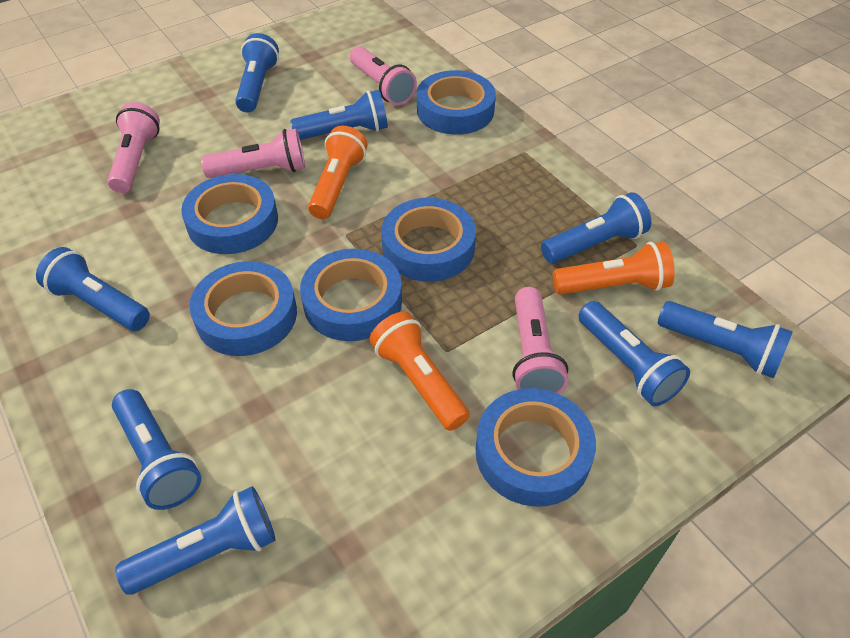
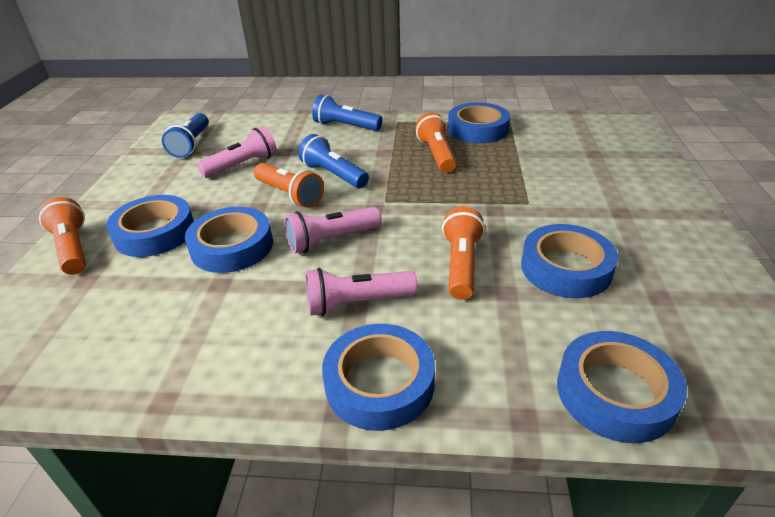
blue flashlight: 8 -> 3
orange flashlight: 3 -> 4
pink flashlight: 4 -> 3

